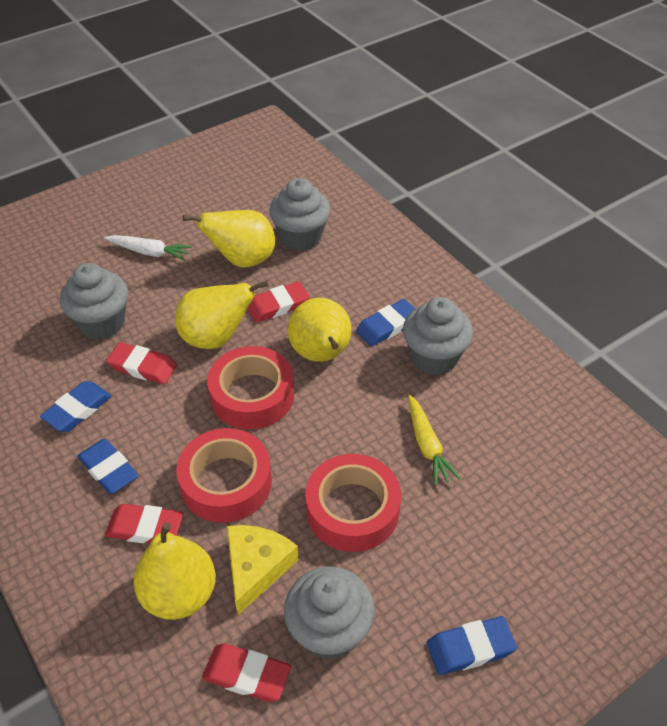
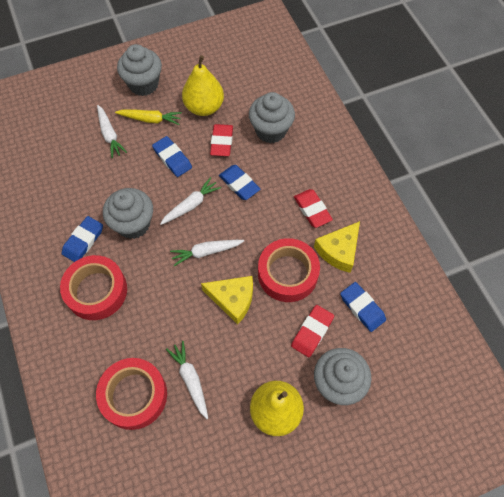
red eraser: 4 -> 3
white carrot: 1 -> 4
yellow cheese: 1 -> 2
yellow pear: 4 -> 2

